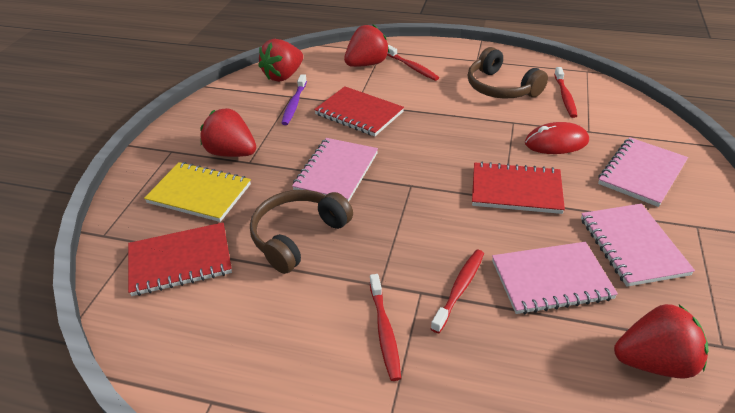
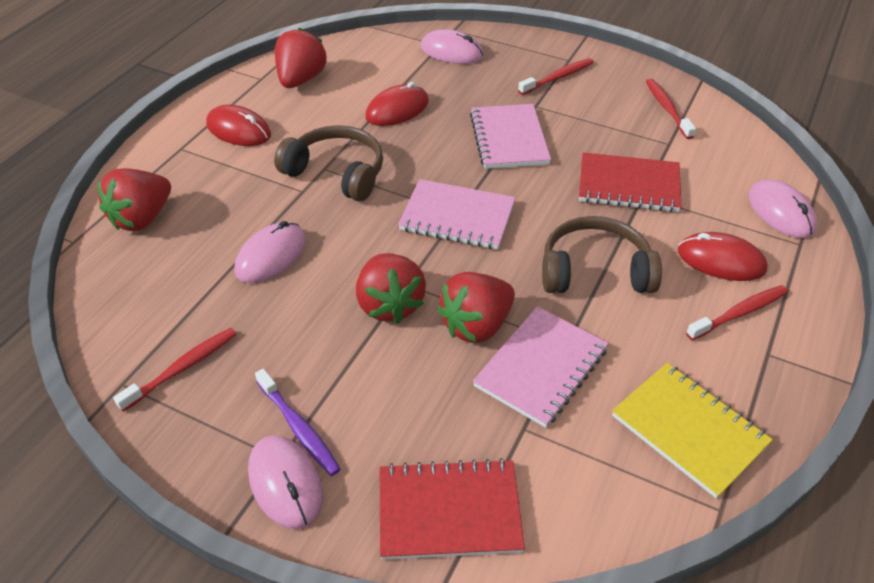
pink mouse: 0 -> 4
pink notebook: 4 -> 3
red mouse: 1 -> 3
red notebook: 3 -> 2

